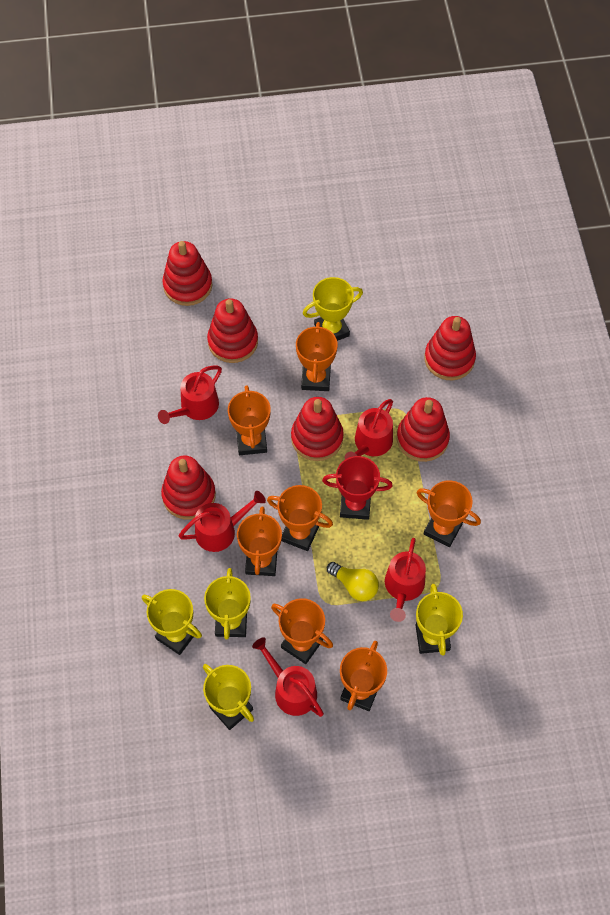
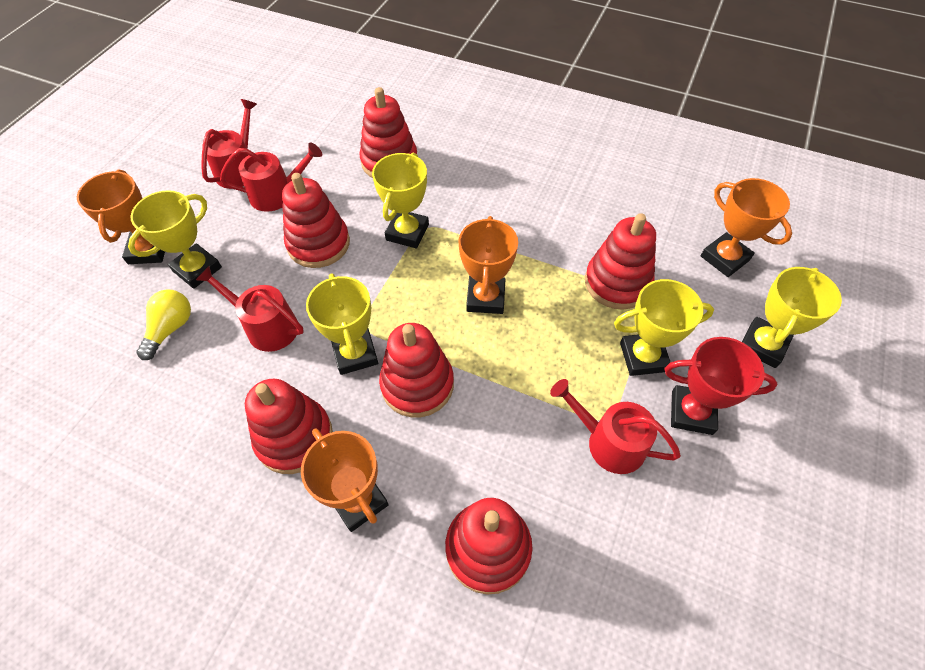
orange trophy: 7 -> 4
red watering can: 5 -> 4

